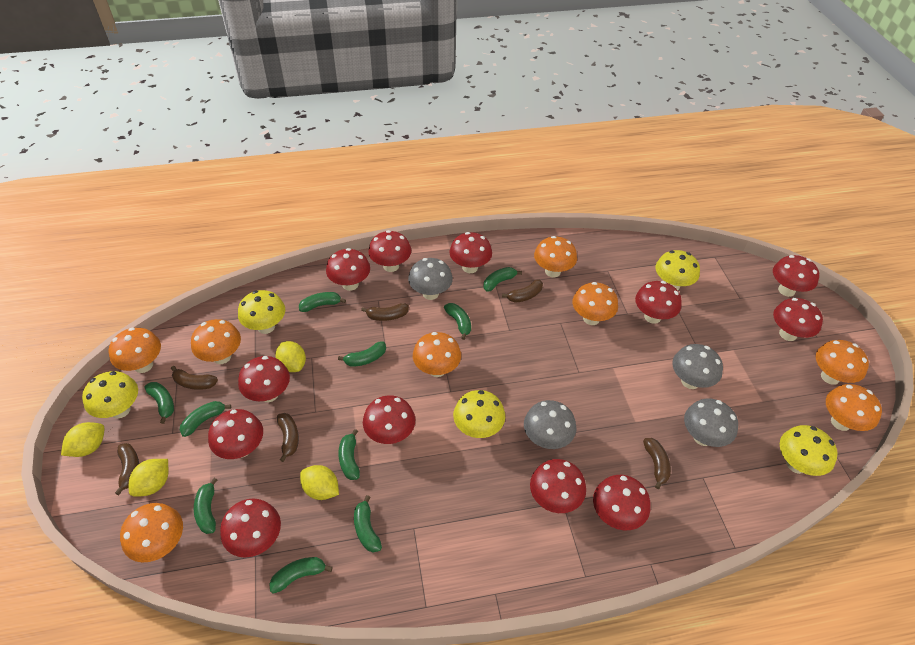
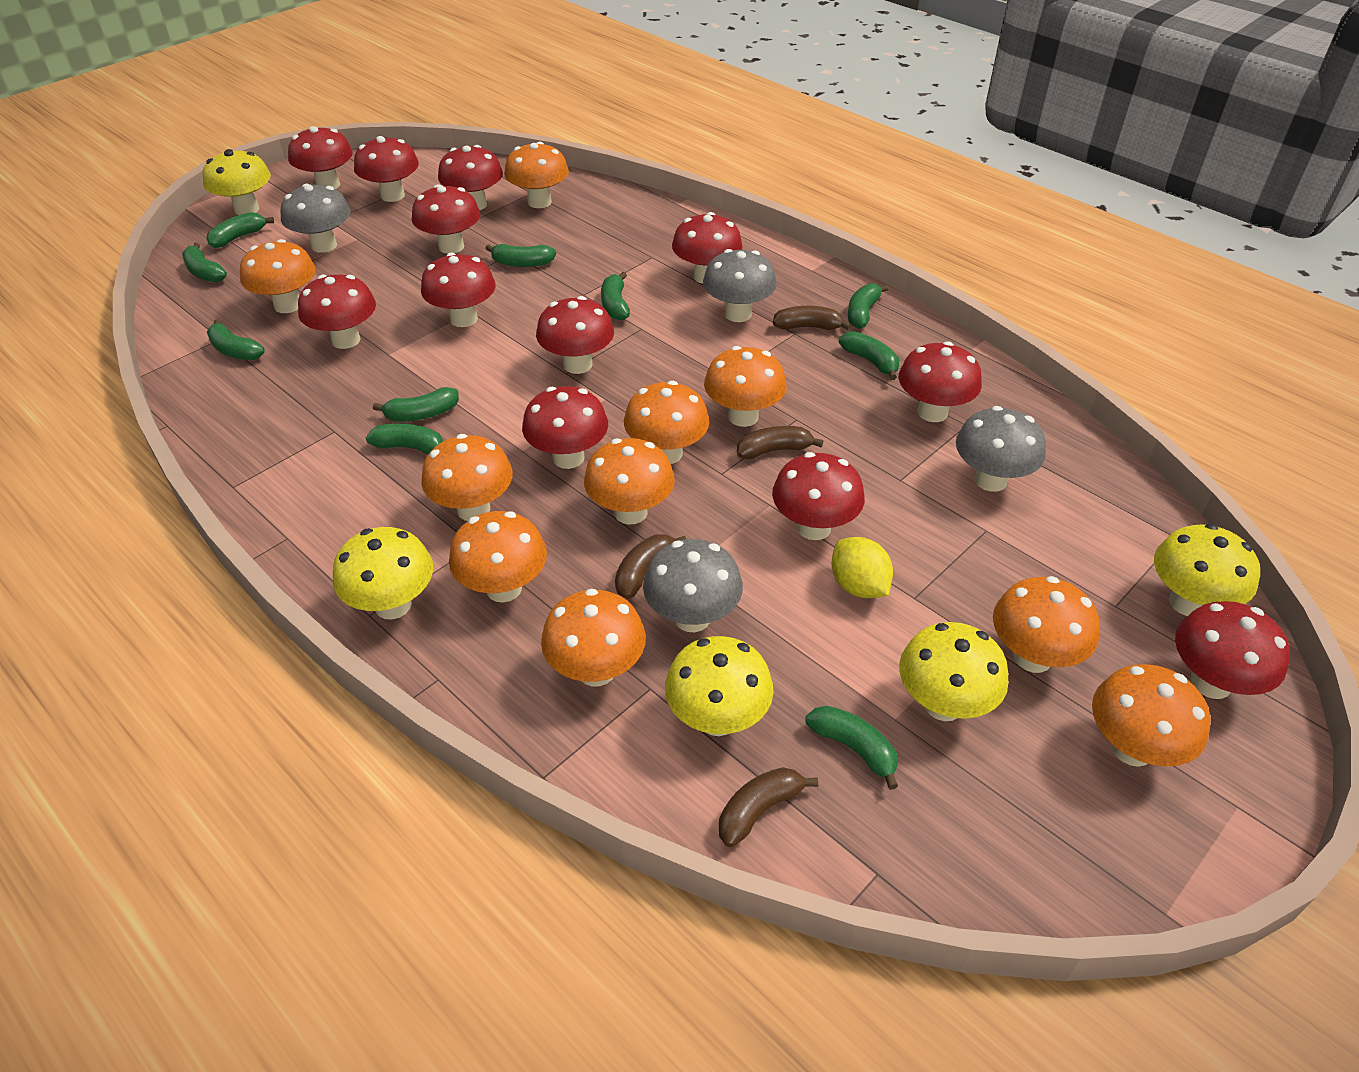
brown banana: 6 -> 4
orange mushroom: 8 -> 10
yellow lemon: 4 -> 1

